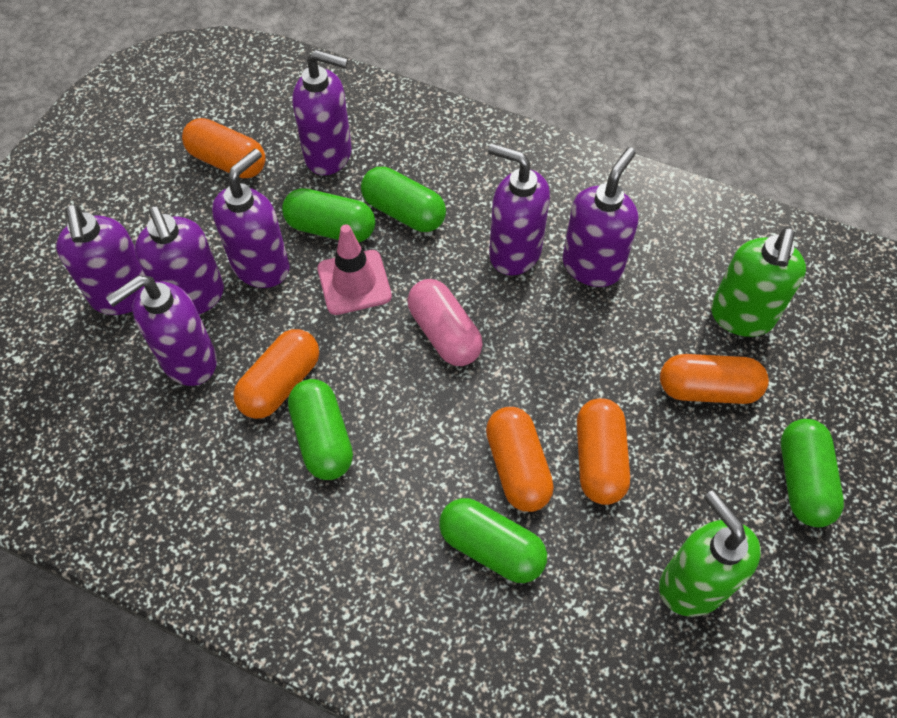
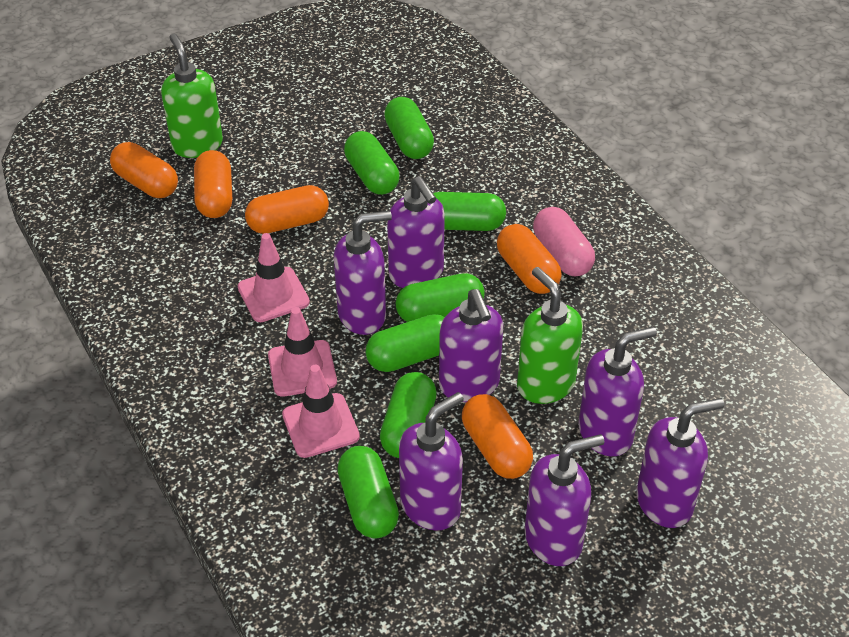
green capsule: 5 -> 7
pink traffic cone: 1 -> 3

